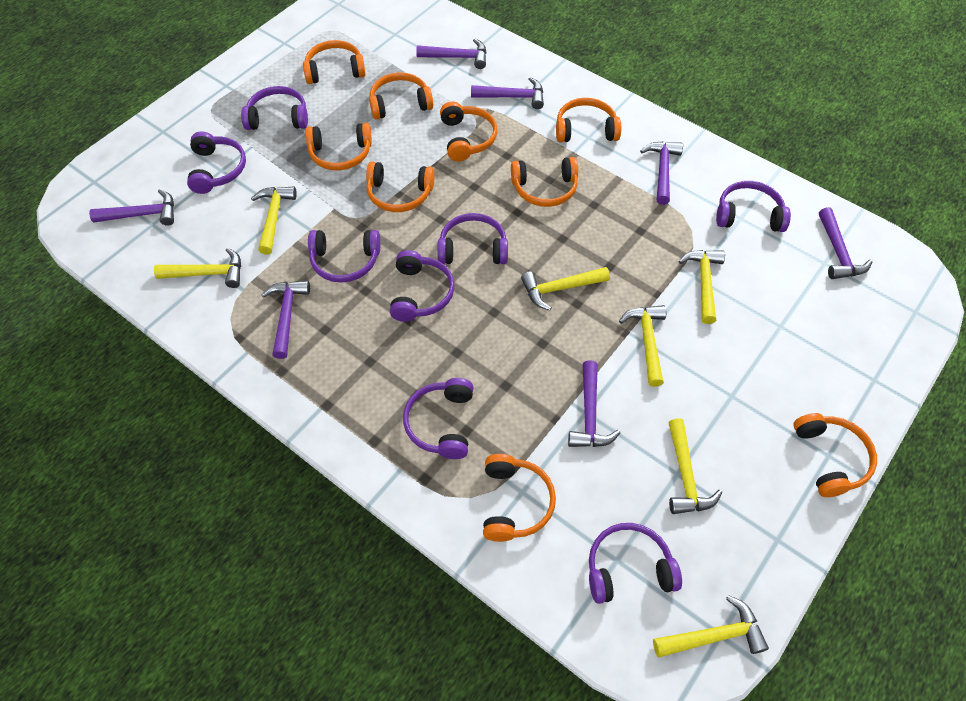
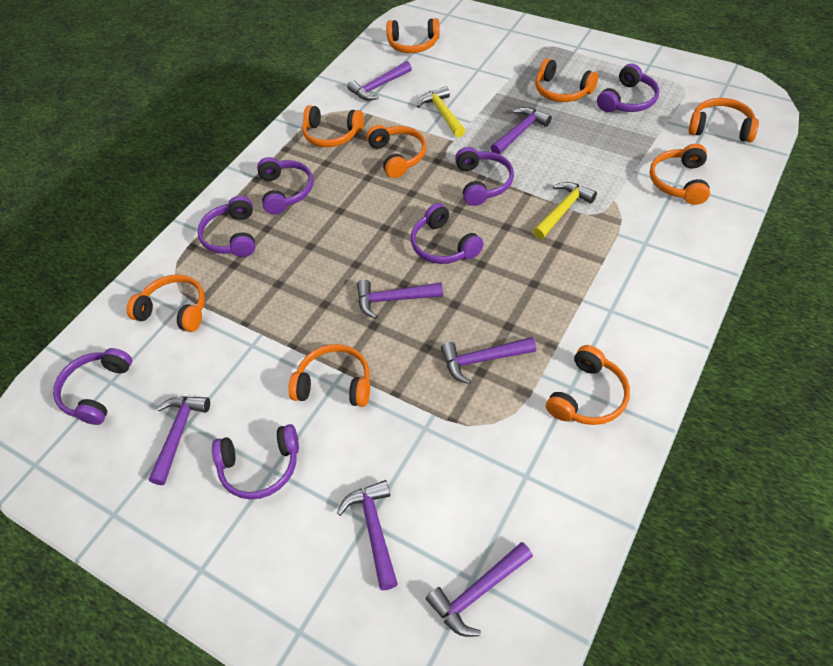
purple headphones: 8 -> 7
yellow hammer: 7 -> 2

